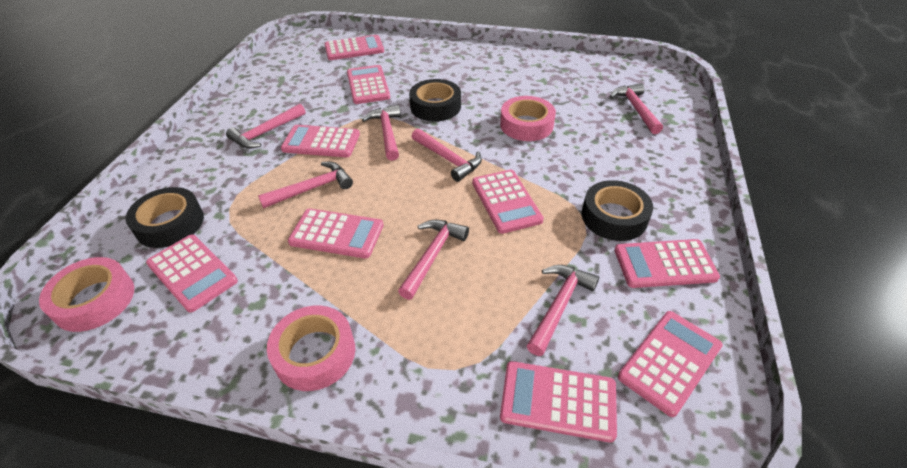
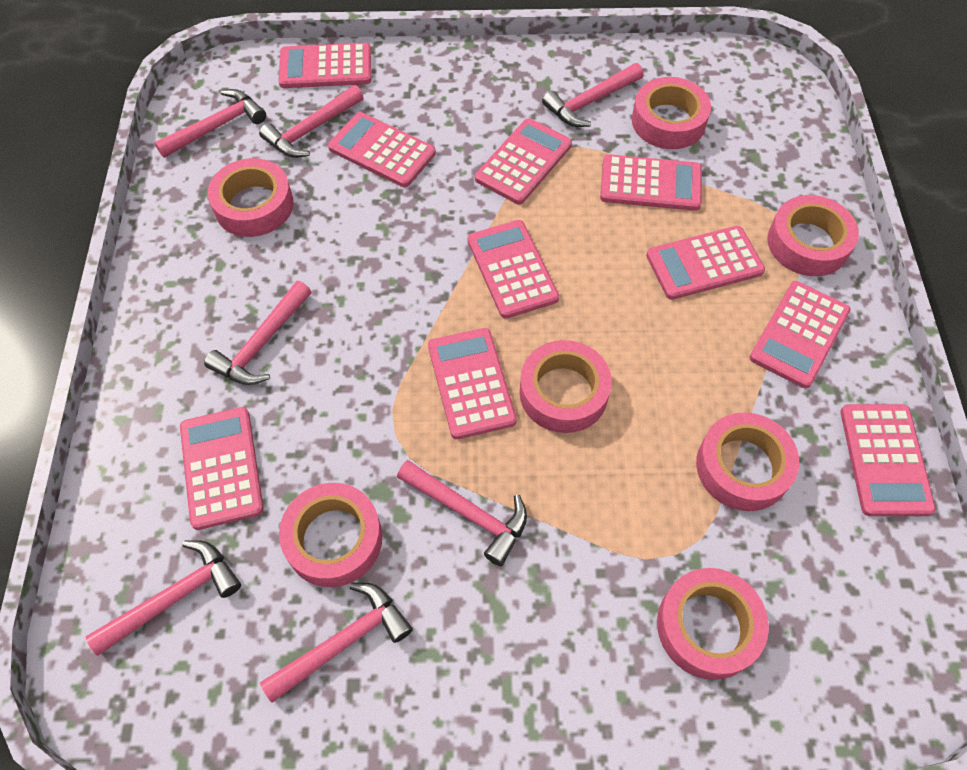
black tape: 3 -> 0
pink calculator: 9 -> 10
pink tape: 3 -> 7

